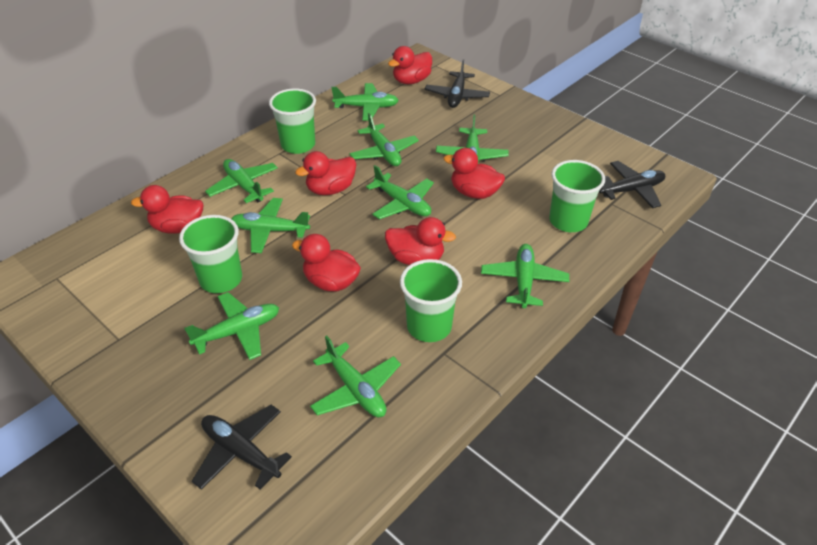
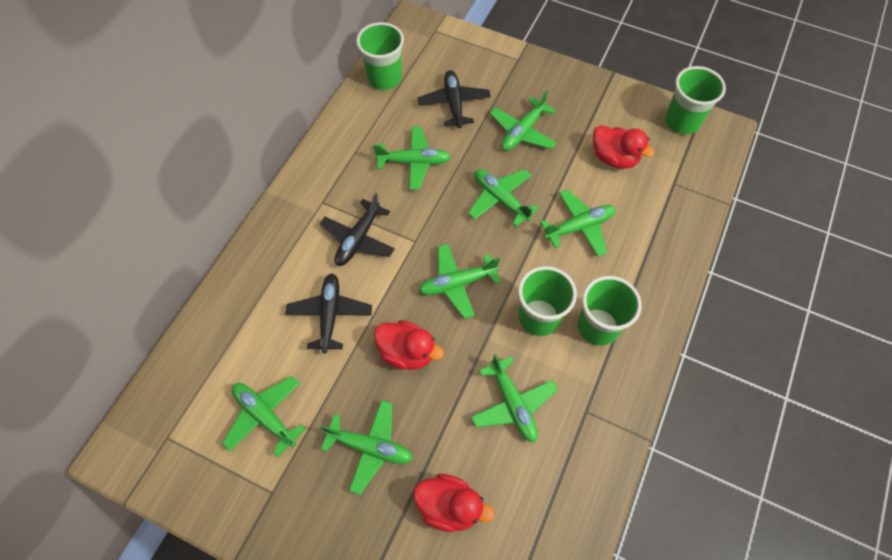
green plane: 9 -> 8
red duck: 6 -> 3

